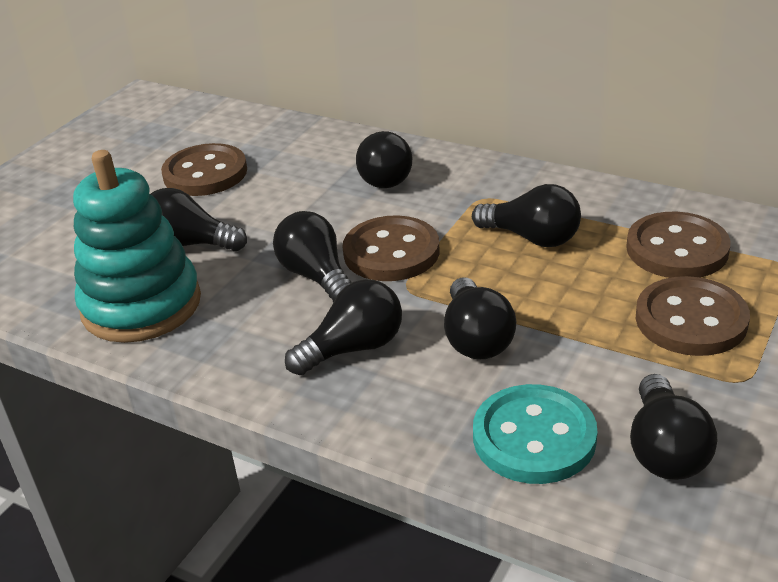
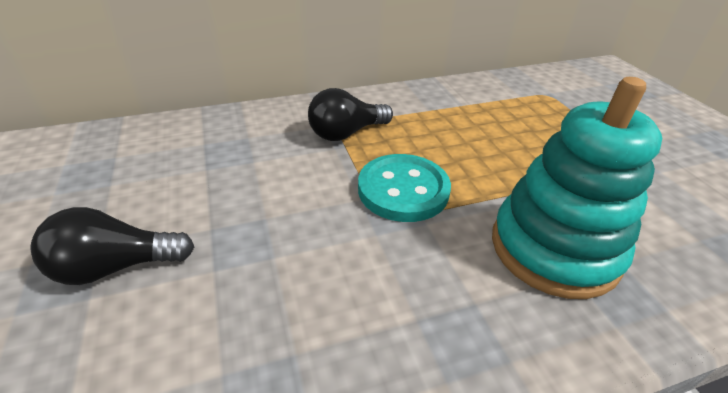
black light bulb: 7 -> 2
brown button: 4 -> 0

